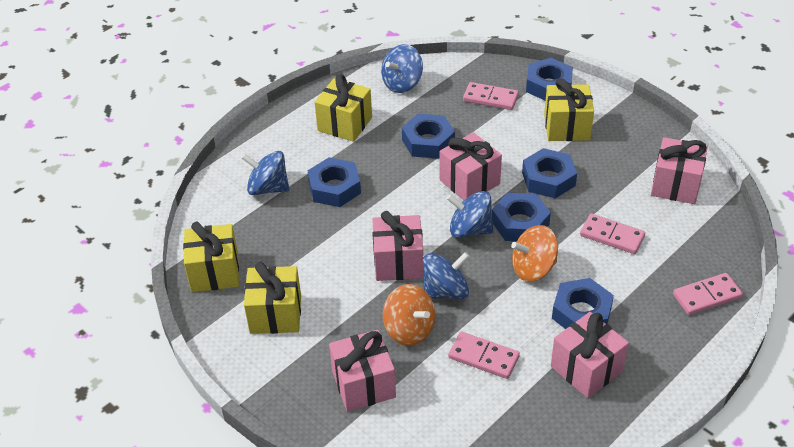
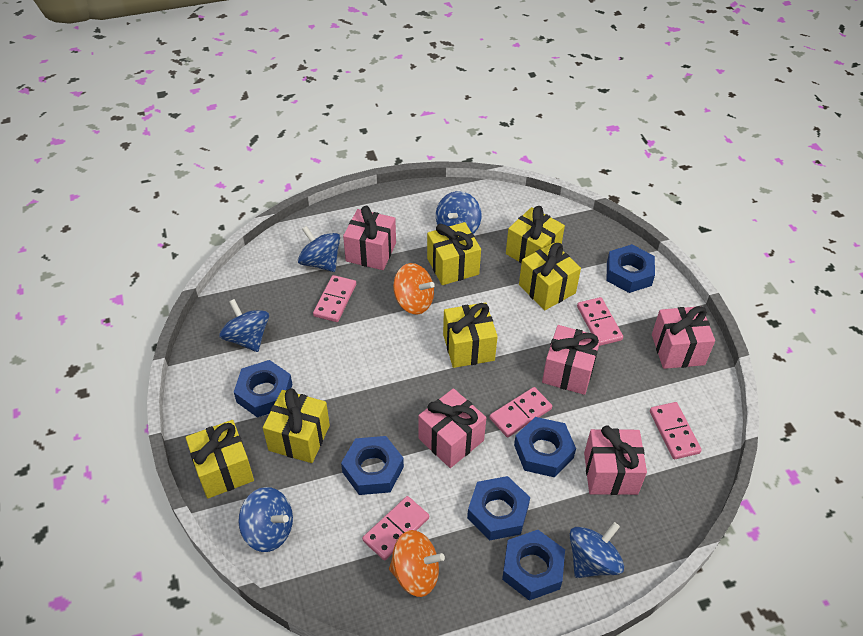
blue spinning top: 4 -> 5
pink domino: 4 -> 5
yellow gift: 4 -> 6

